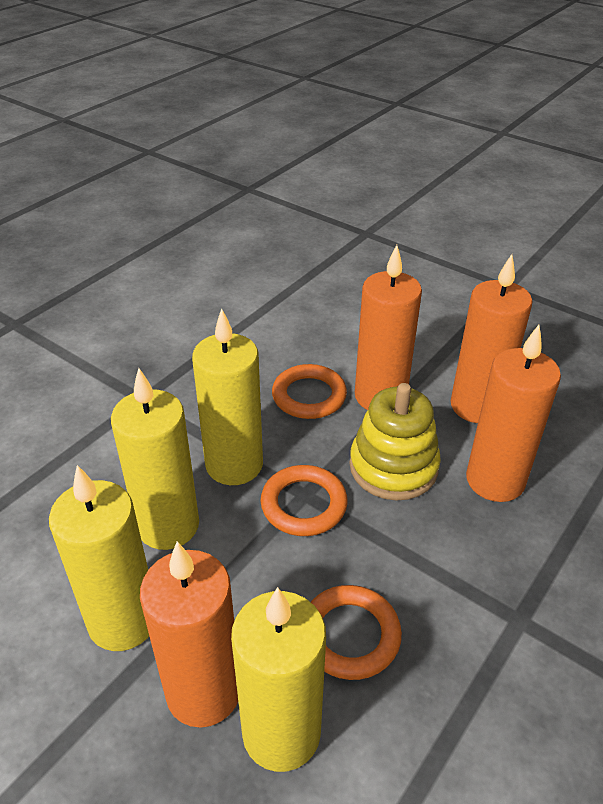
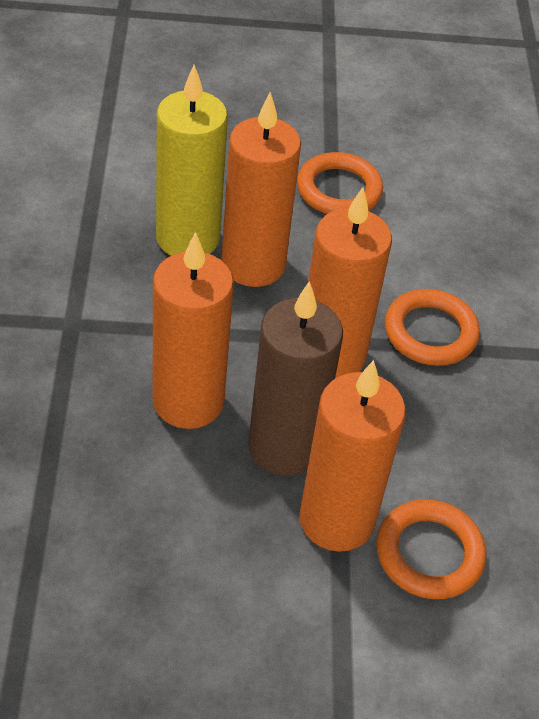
brown candle: 0 -> 1
yellow candle: 4 -> 1
yellow stacking toy: 1 -> 0

